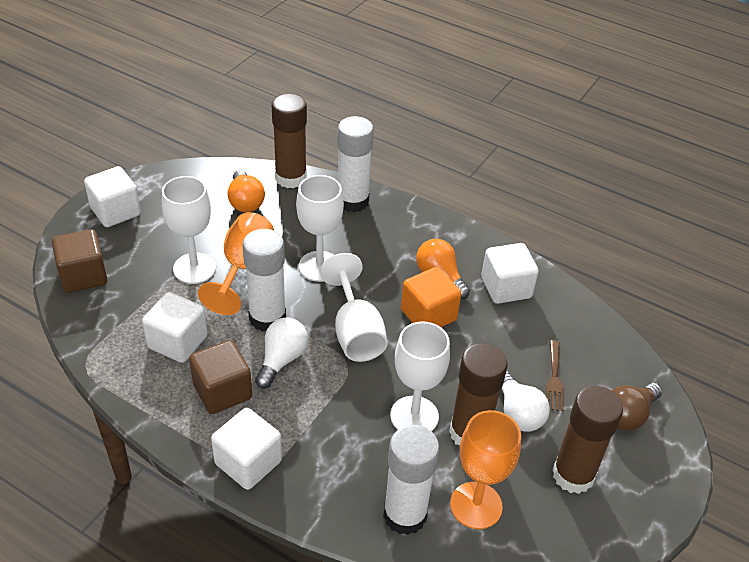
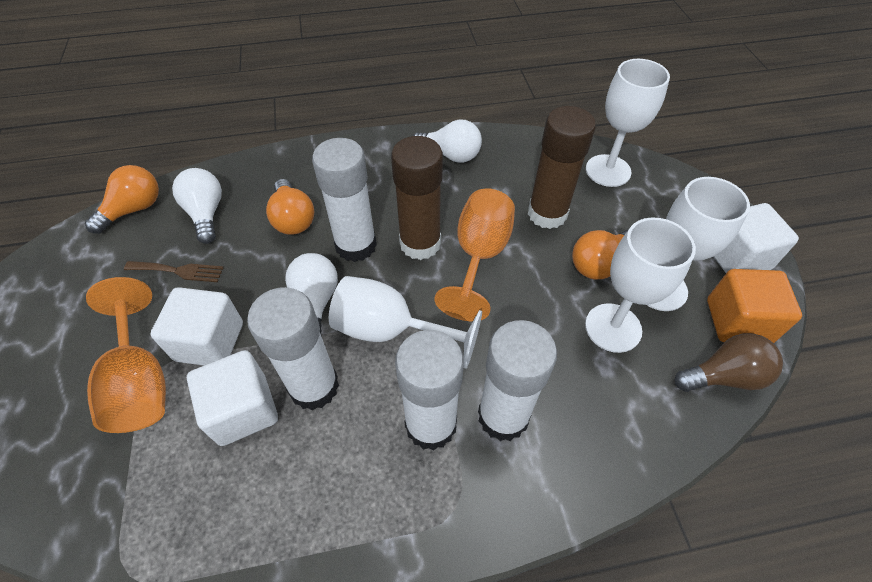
brown cube: 2 -> 0
brown glue stick: 3 -> 2
orange light bulb: 2 -> 3
white cube: 4 -> 3
white glue stick: 3 -> 4
white light bulb: 2 -> 3

